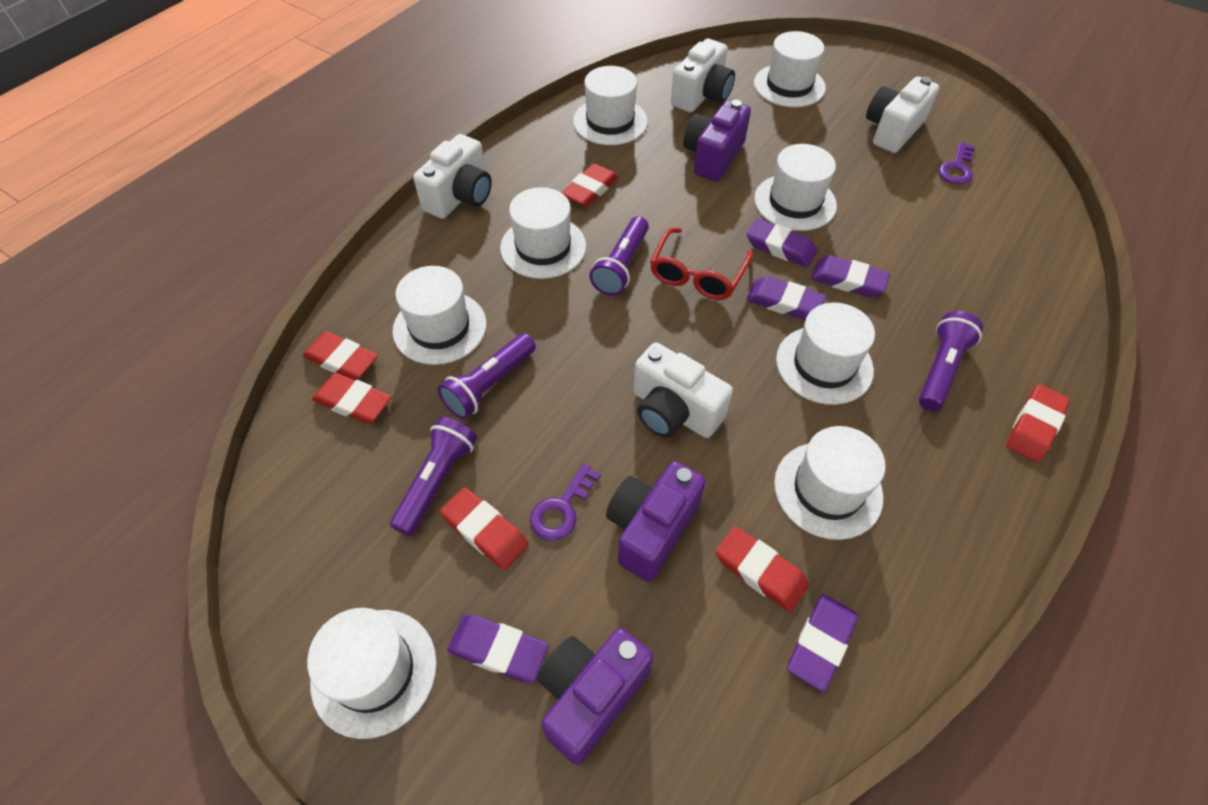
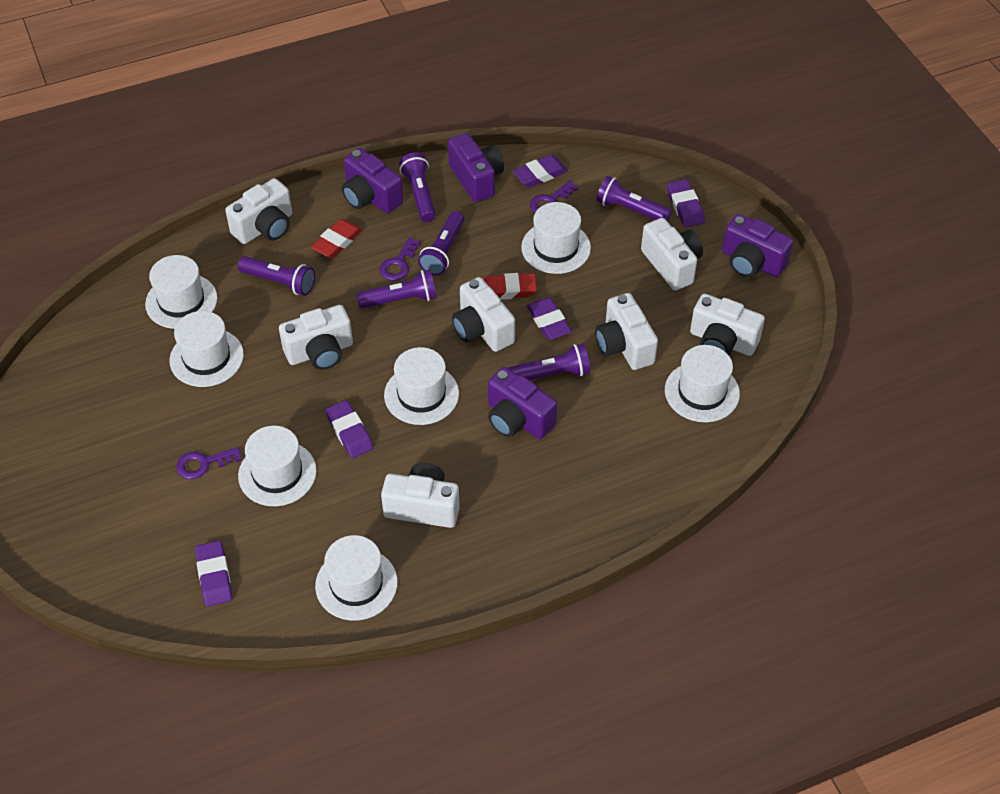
purple camera: 3 -> 4
purple flashlight: 4 -> 6
purple key: 2 -> 3
red eraser: 6 -> 2
red glasses: 1 -> 0
white camera: 4 -> 7
white hat: 8 -> 7

